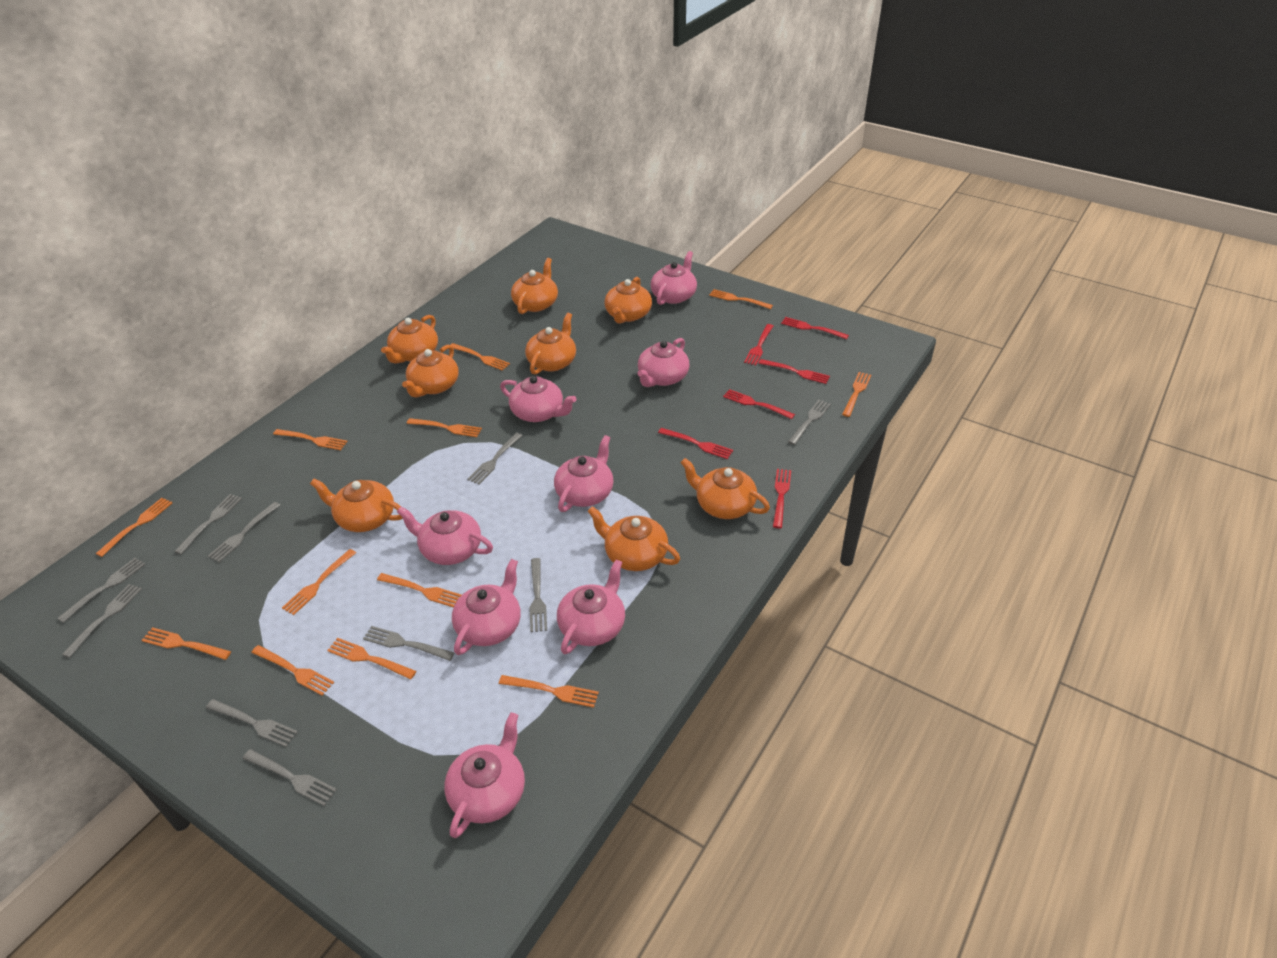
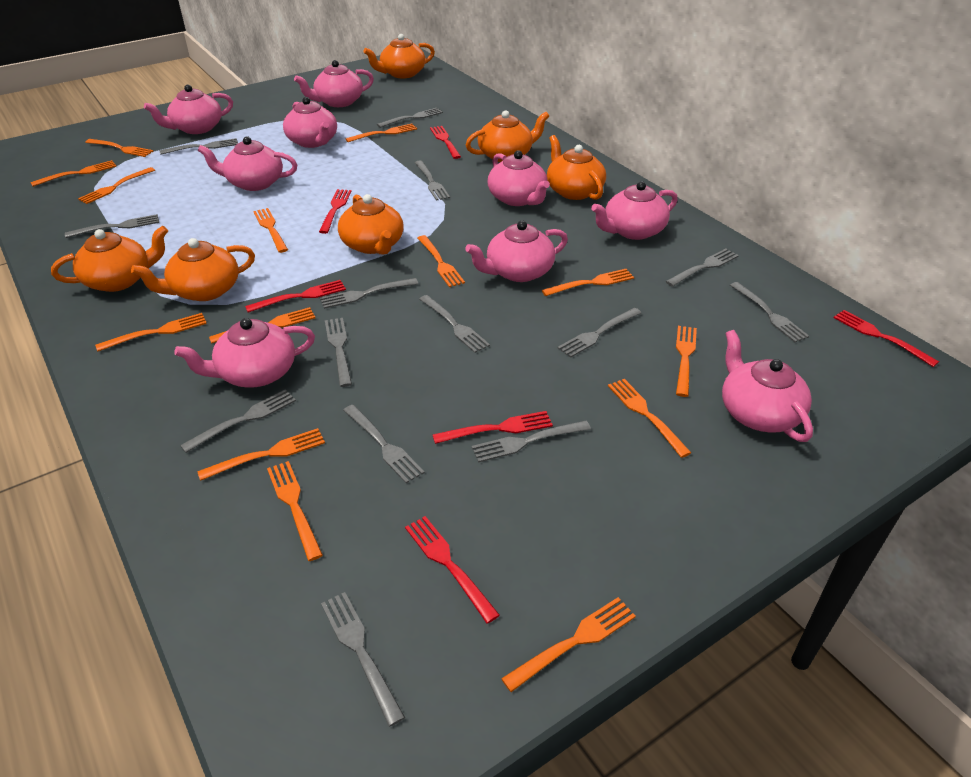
grey fork: 10 -> 14
orange fork: 12 -> 14
orange teapot: 8 -> 6
pink teapot: 8 -> 9

